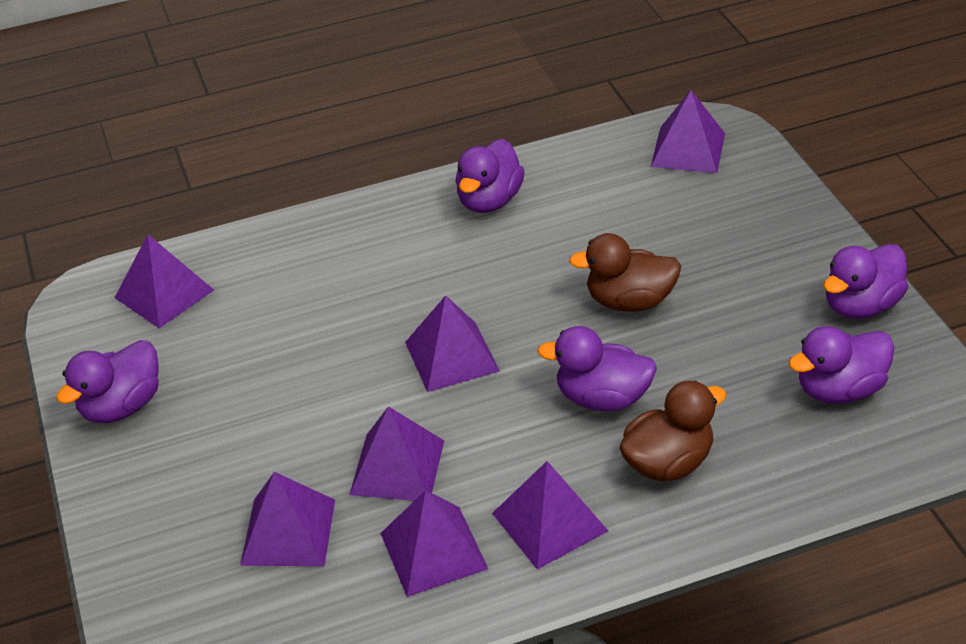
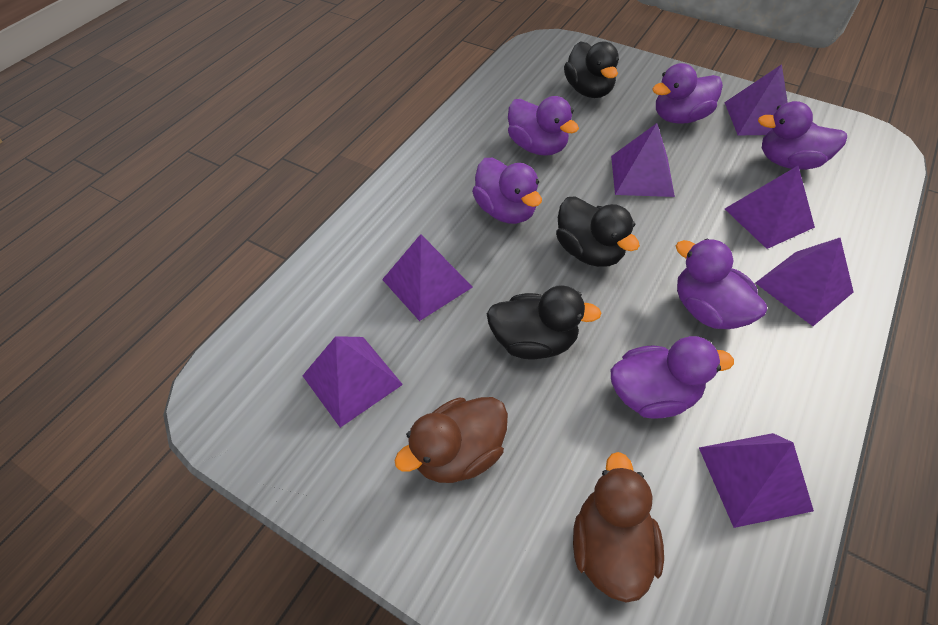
black duck: 0 -> 3
purple duck: 5 -> 6

